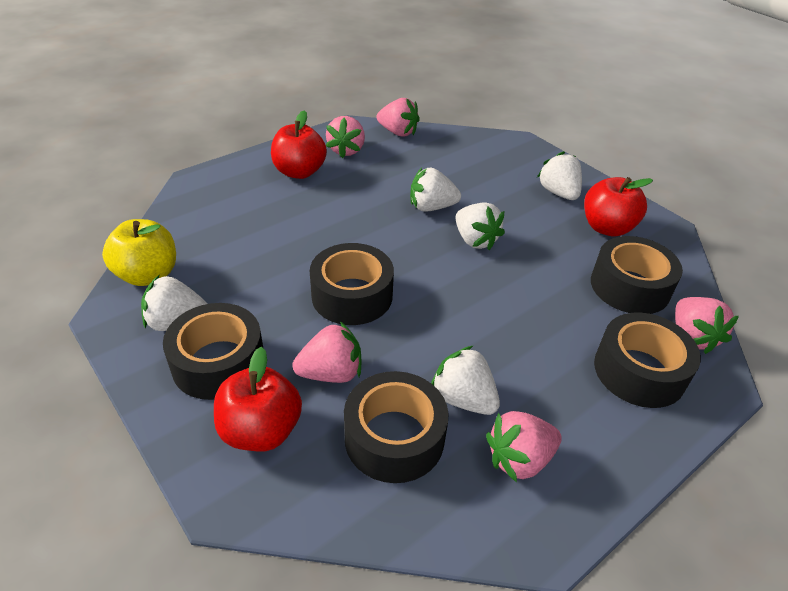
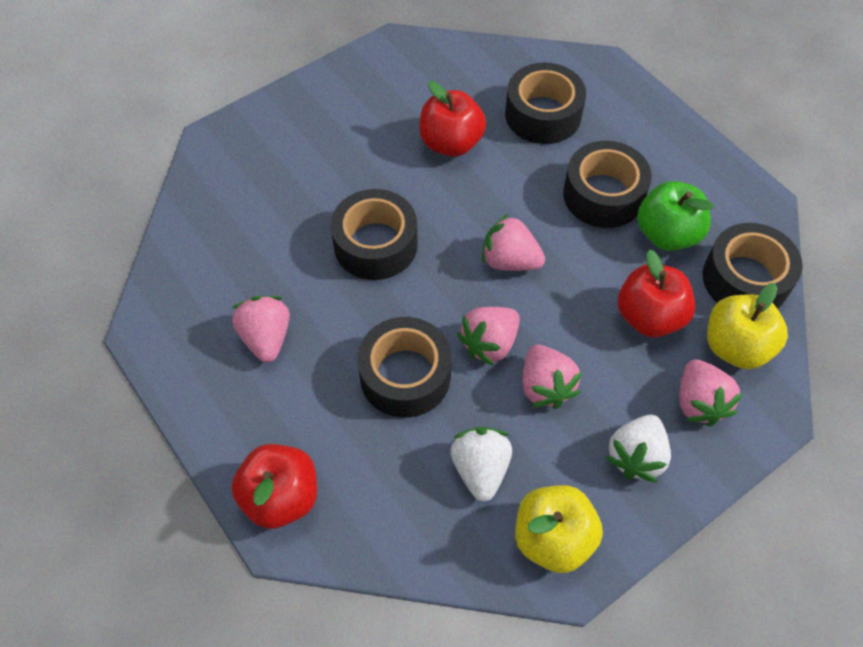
green apple: 0 -> 1
white strawberry: 5 -> 2
yellow apple: 1 -> 2

